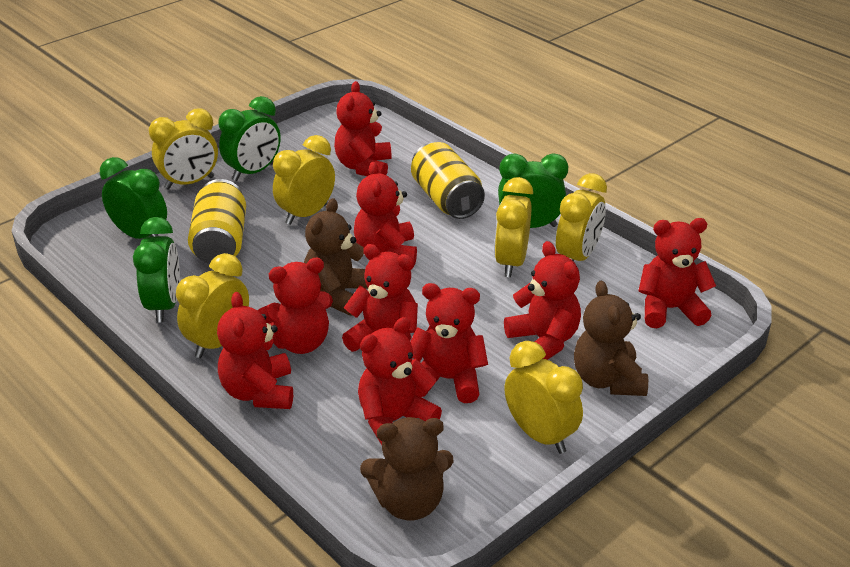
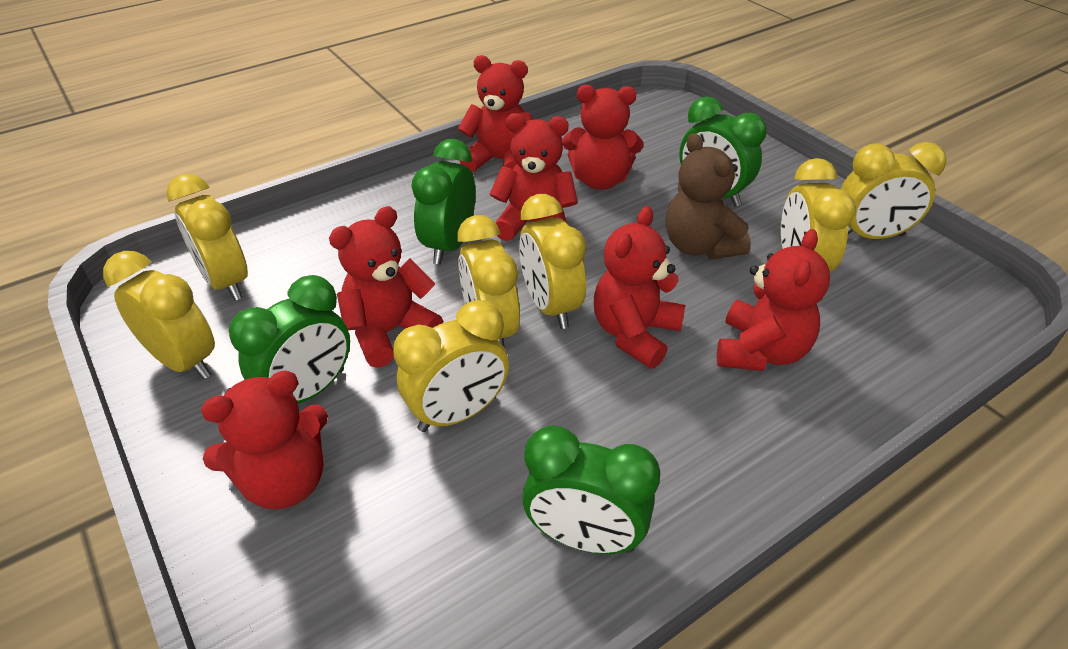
brown teddy bear: 3 -> 1
red teddy bear: 9 -> 7
yellow can: 2 -> 0
yellow clock: 6 -> 7

